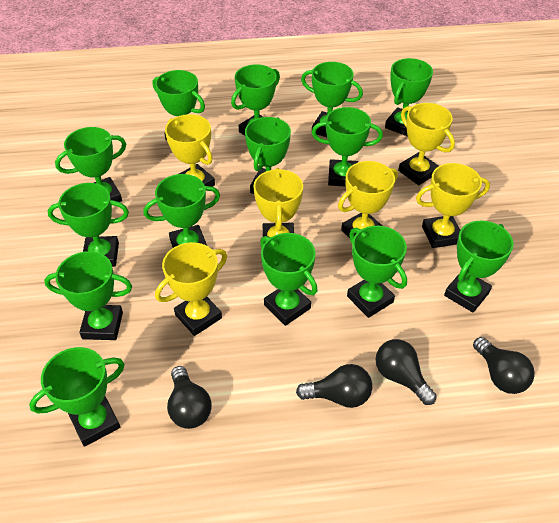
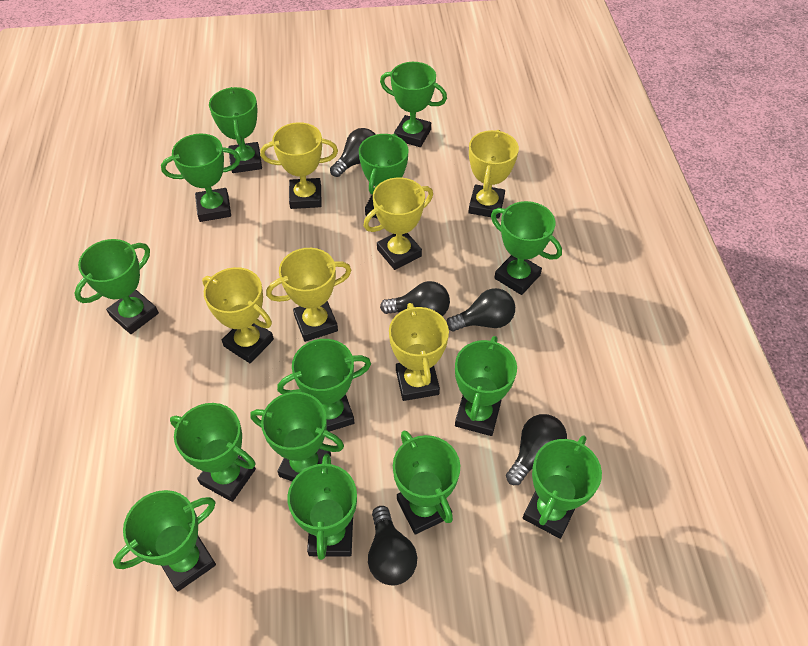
black light bulb: 4 -> 5

